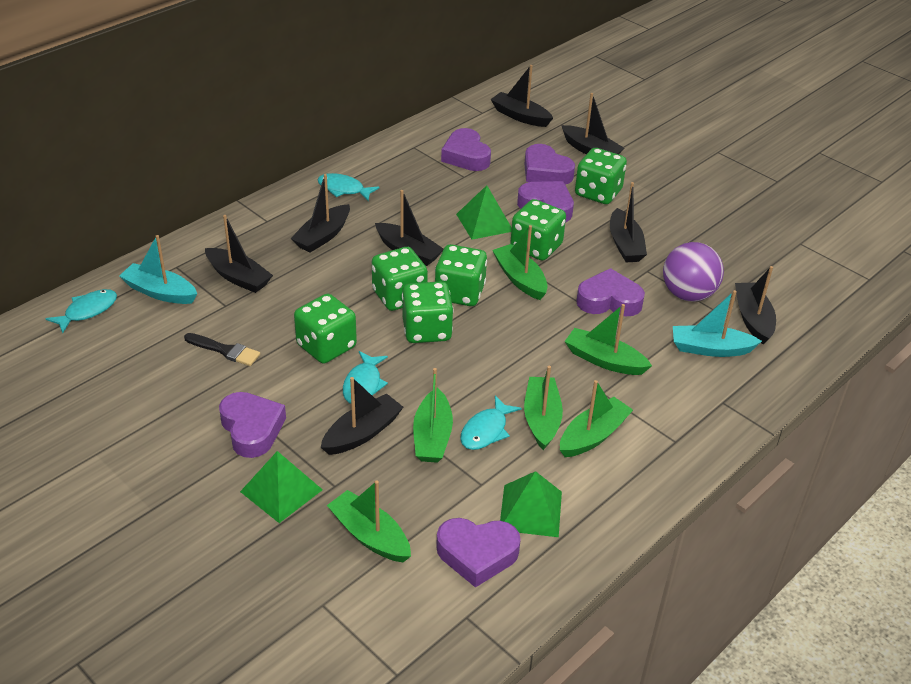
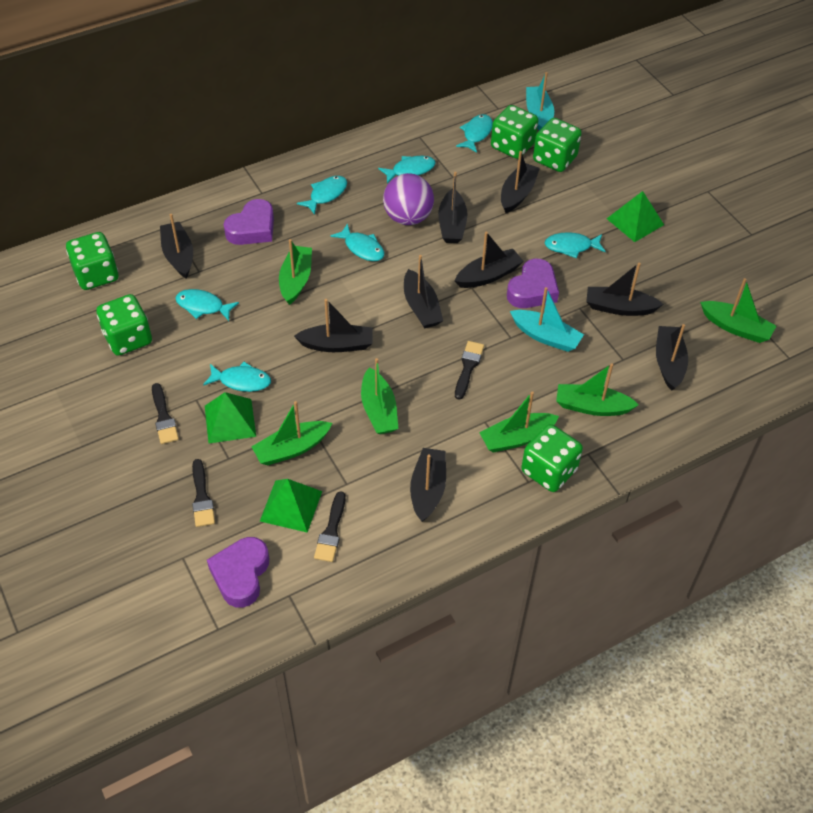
black boat: 8 -> 9
black brush: 1 -> 4
green dice: 6 -> 5
purple heart: 6 -> 3
turquoise fish: 4 -> 7

